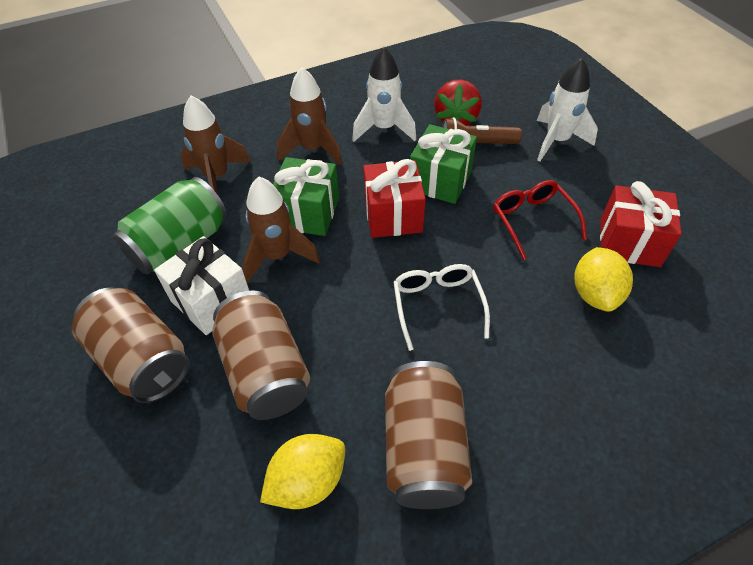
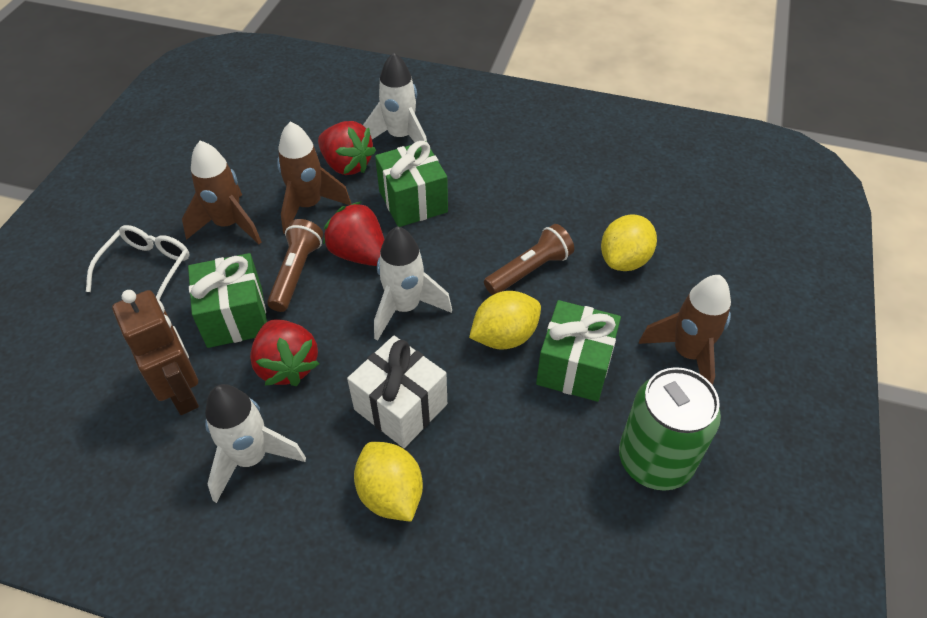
brown can: 3 -> 0
brown flashlight: 1 -> 2
brown robot: 0 -> 1
green gift: 2 -> 3
red gift: 2 -> 0
red glasses: 1 -> 0
red strawberry: 1 -> 3
white rocket: 2 -> 3
yellow lemon: 2 -> 3

